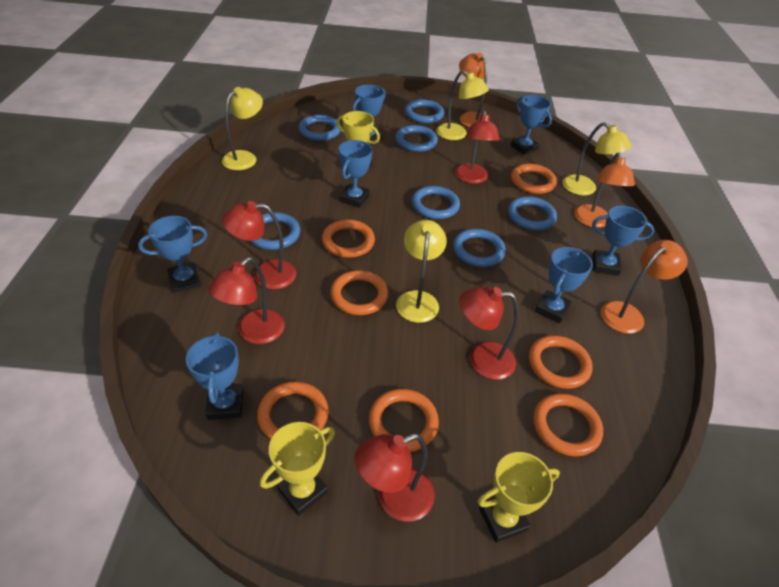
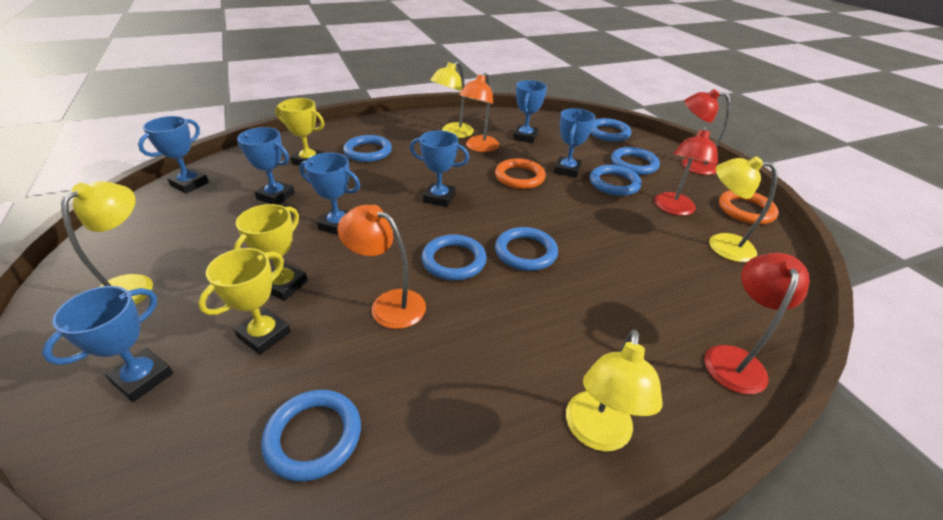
orange lamp: 3 -> 2
orange ring: 7 -> 2
red lamp: 5 -> 3

